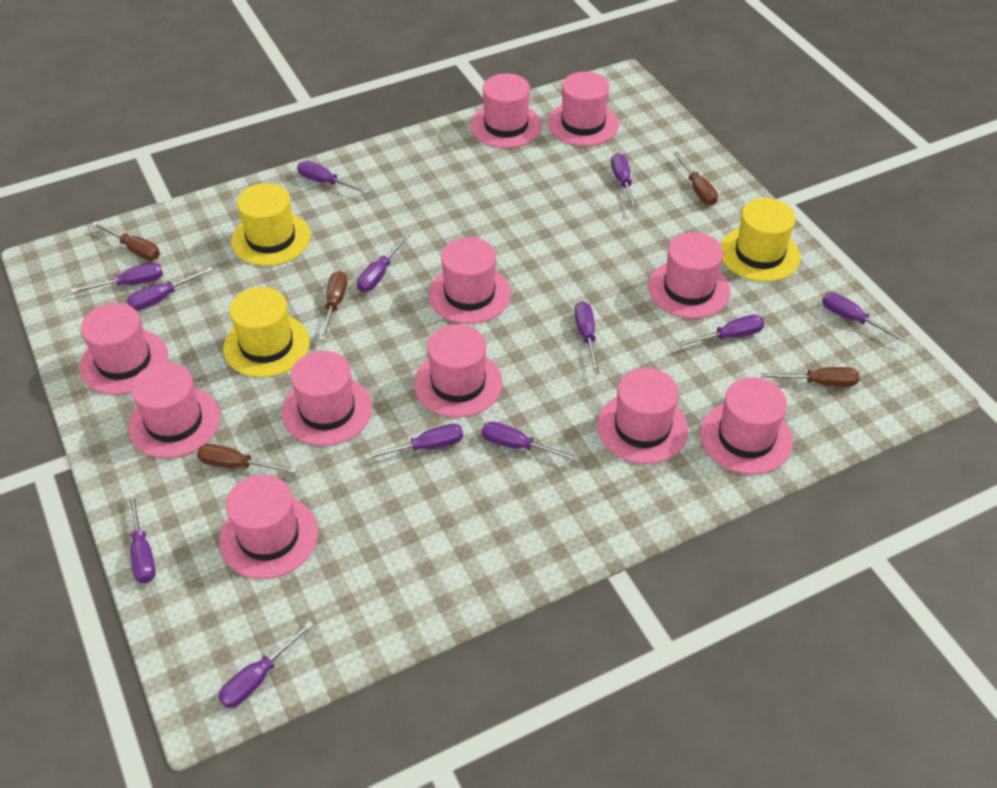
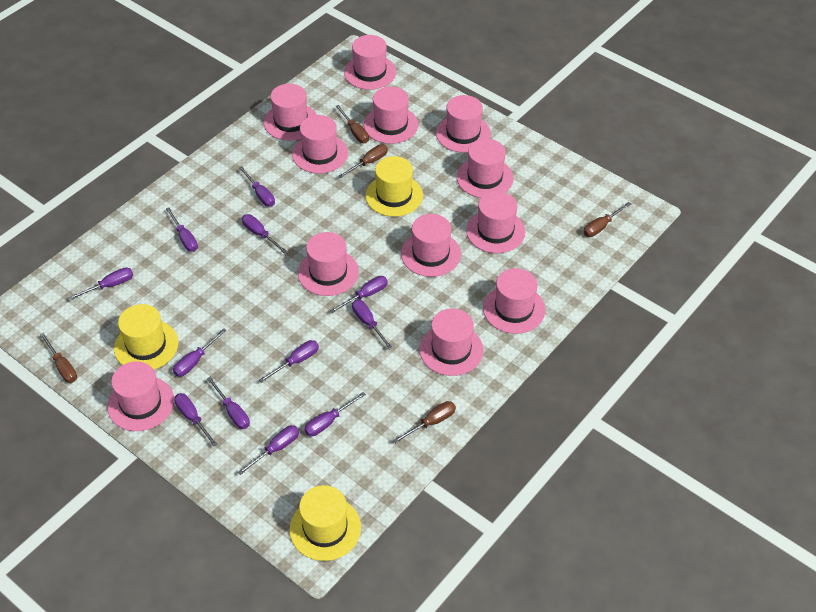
pink hat: 11 -> 12

